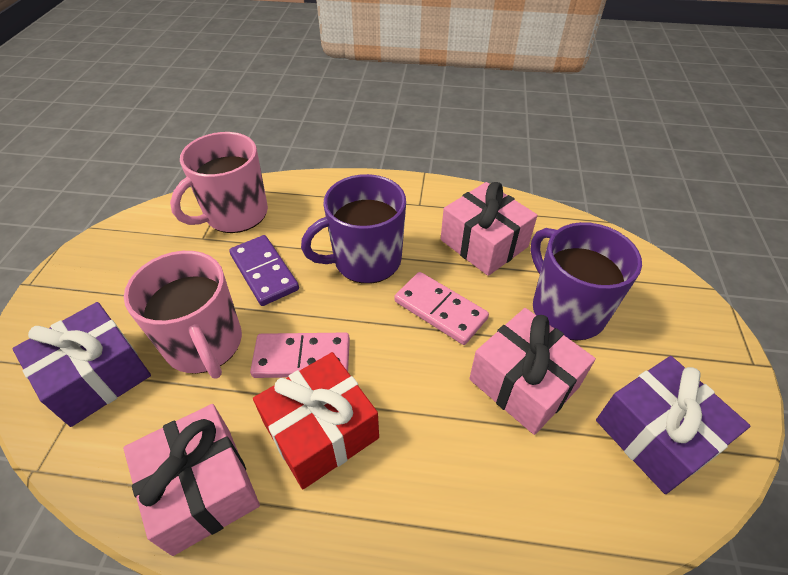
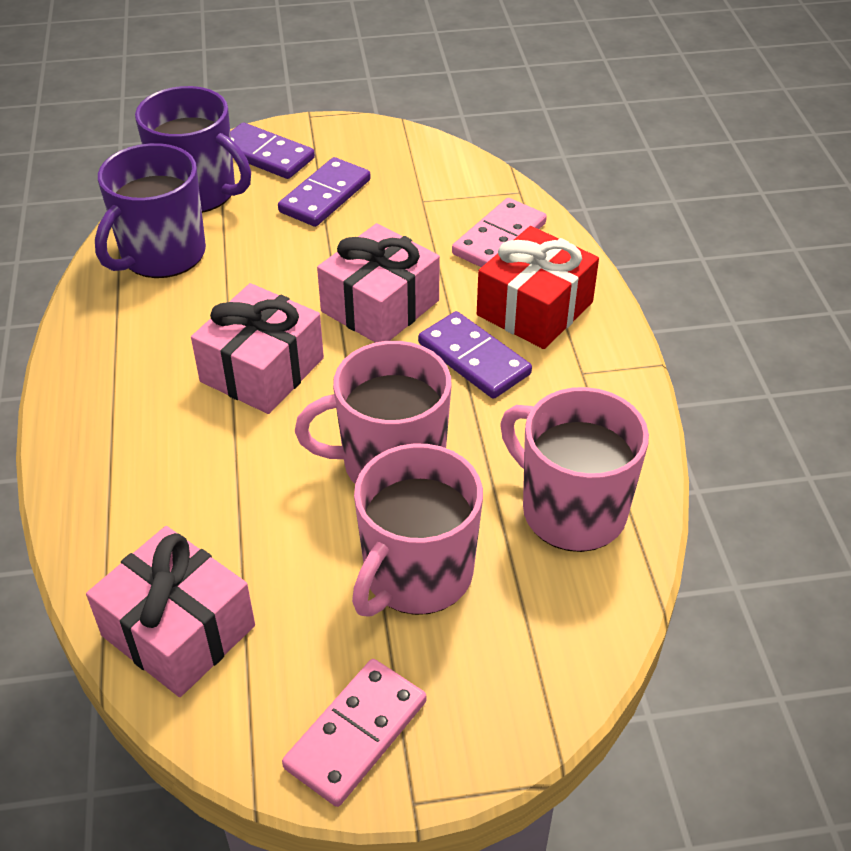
pink mug: 2 -> 3
purple domino: 1 -> 3
purple gift: 2 -> 0

